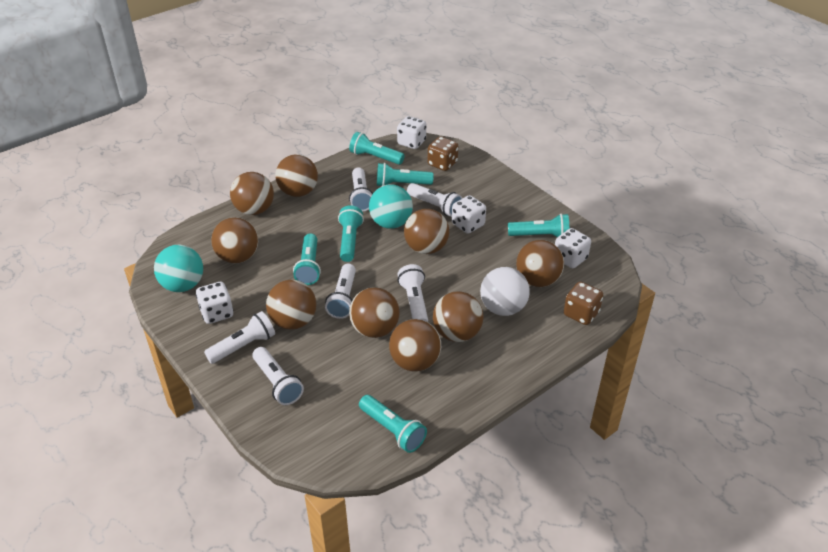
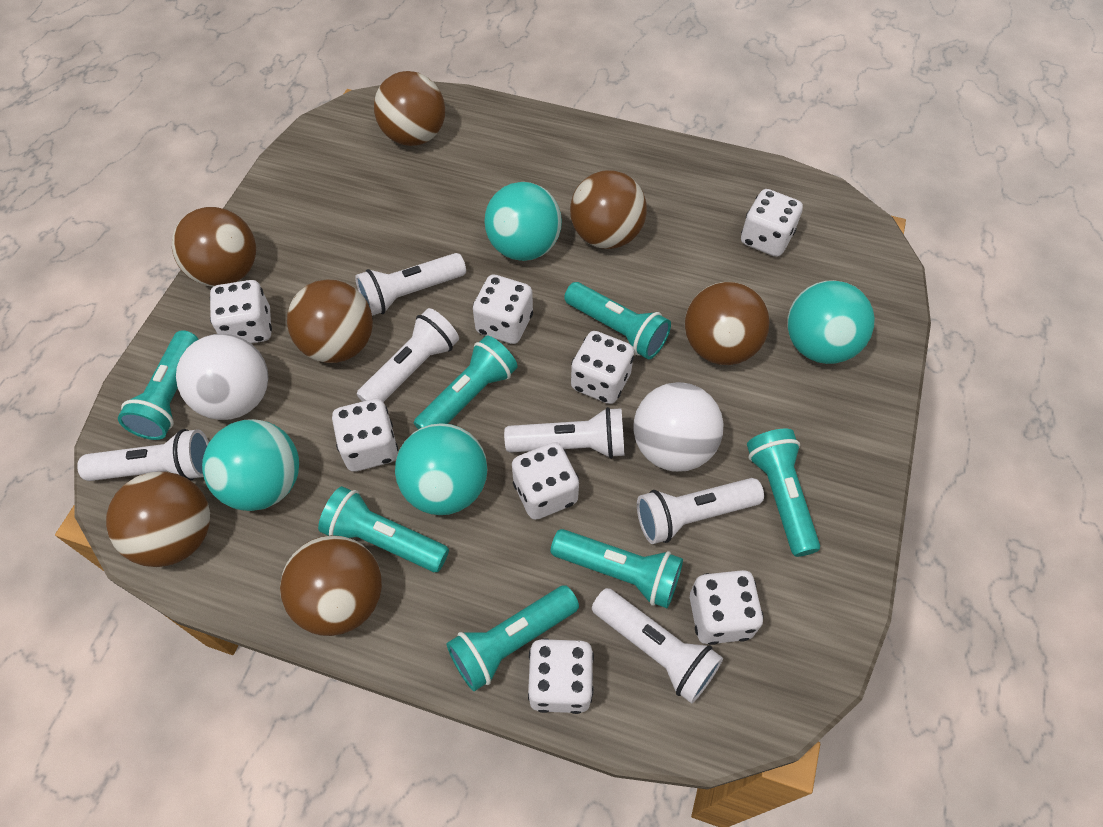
brown ball: 9 -> 7
brown dice: 2 -> 0
turquoise ball: 2 -> 4
turquoise flashlight: 6 -> 7
white ball: 1 -> 2
white dice: 4 -> 8

